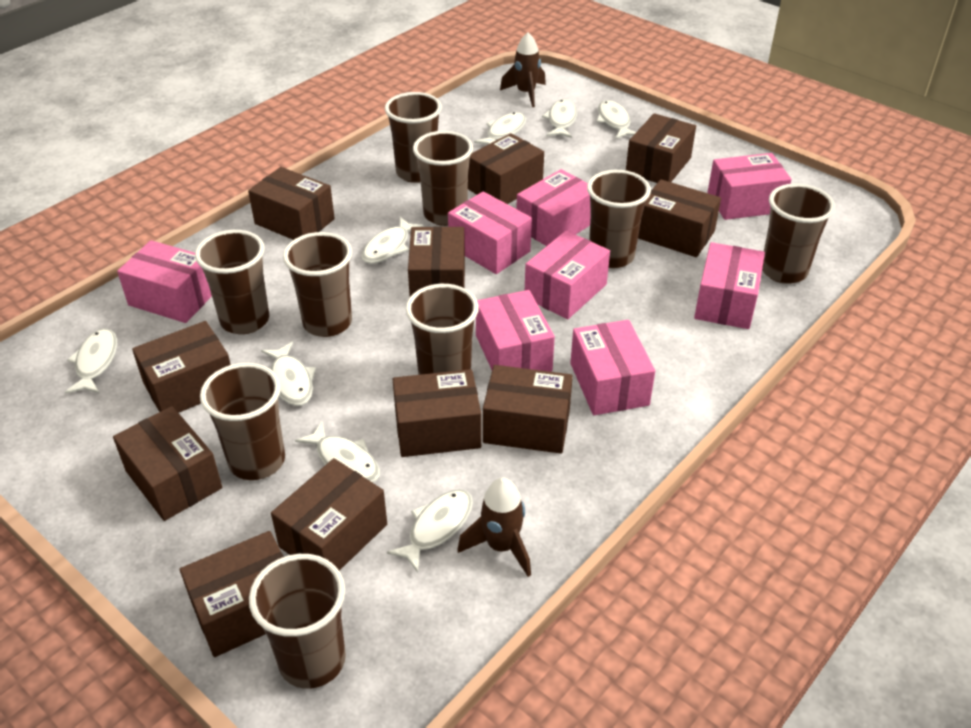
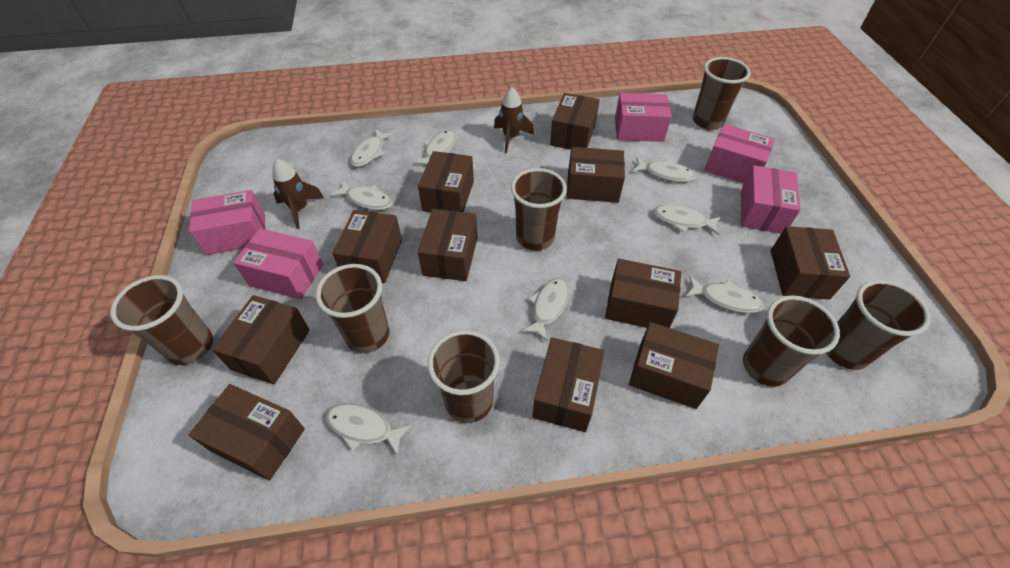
brown cup: 9 -> 7
pink box: 8 -> 5

